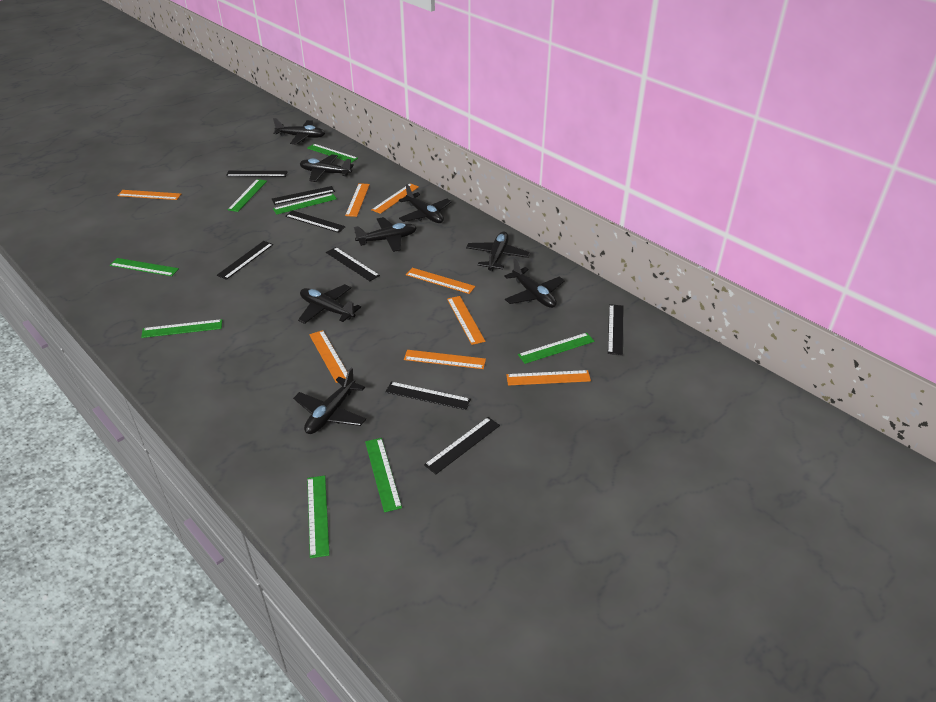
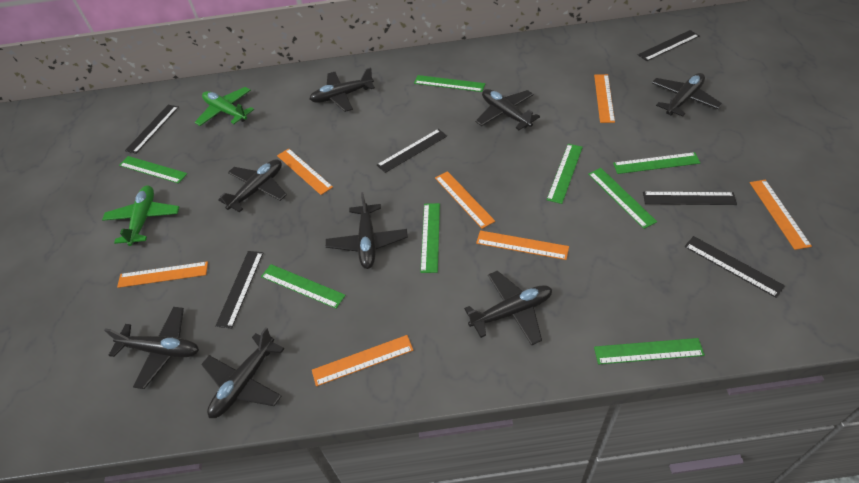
black ruler: 8 -> 6
green plane: 0 -> 2
orange ruler: 8 -> 7

